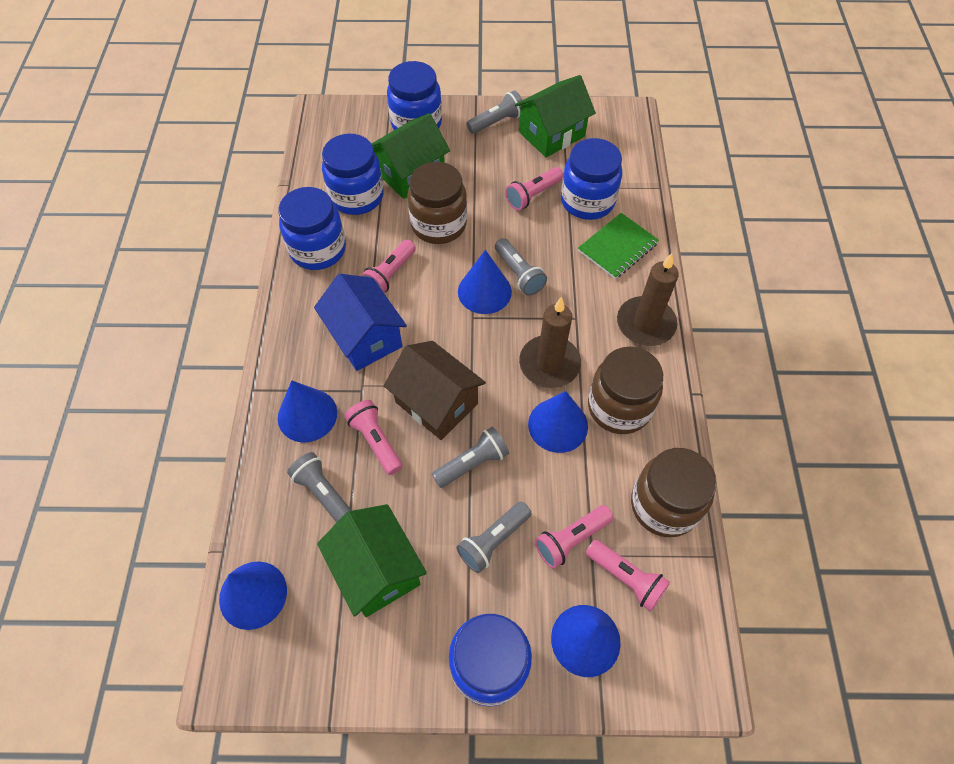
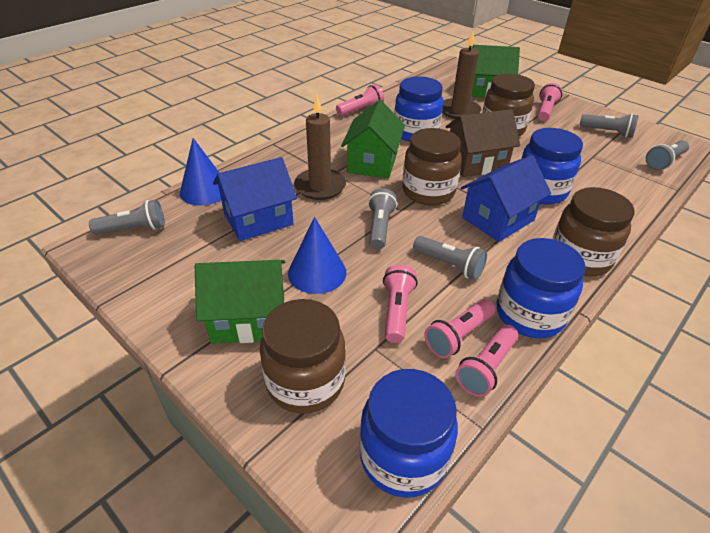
blue cone: 5 -> 2
blue house: 1 -> 2
blue jar: 5 -> 4
brown jar: 3 -> 4
green notebook: 1 -> 0

